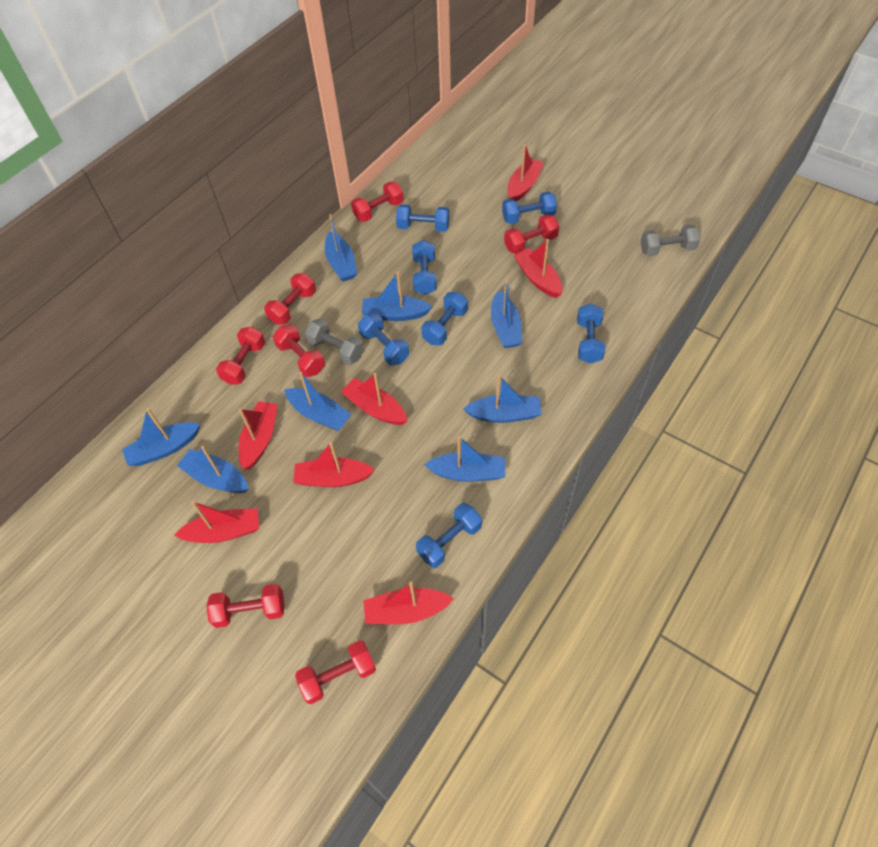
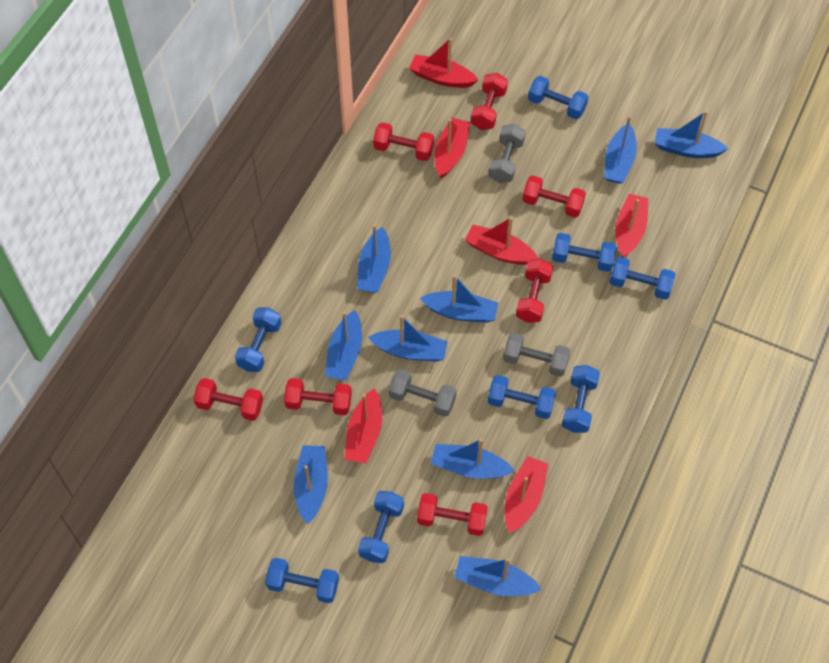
blue boat: 8 -> 9
blue dumbbell: 7 -> 8
grey dumbbell: 2 -> 3
red boat: 7 -> 6

